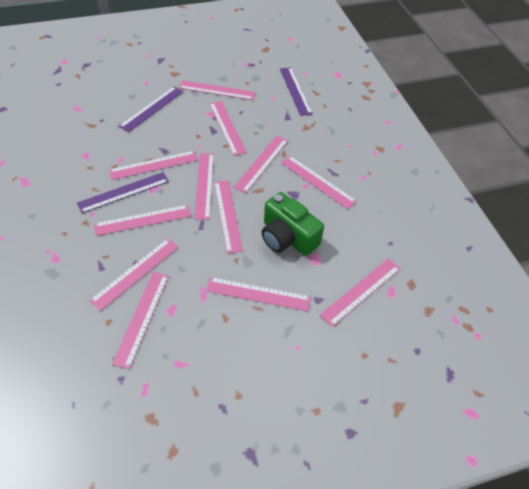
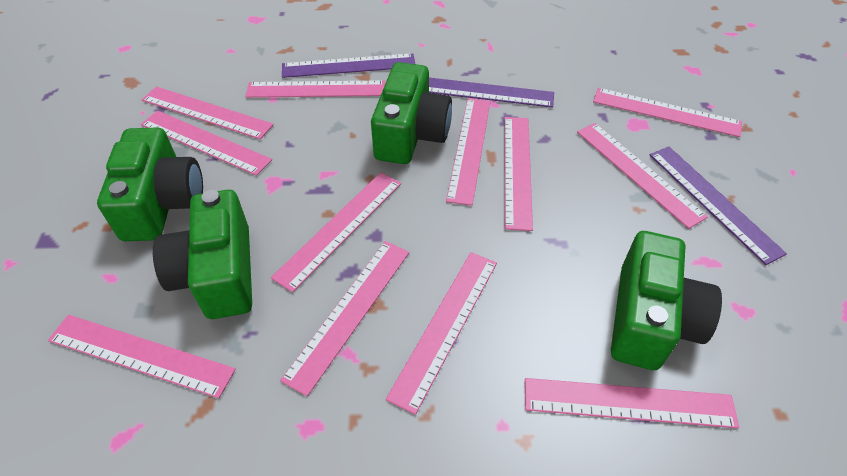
green camera: 1 -> 4

